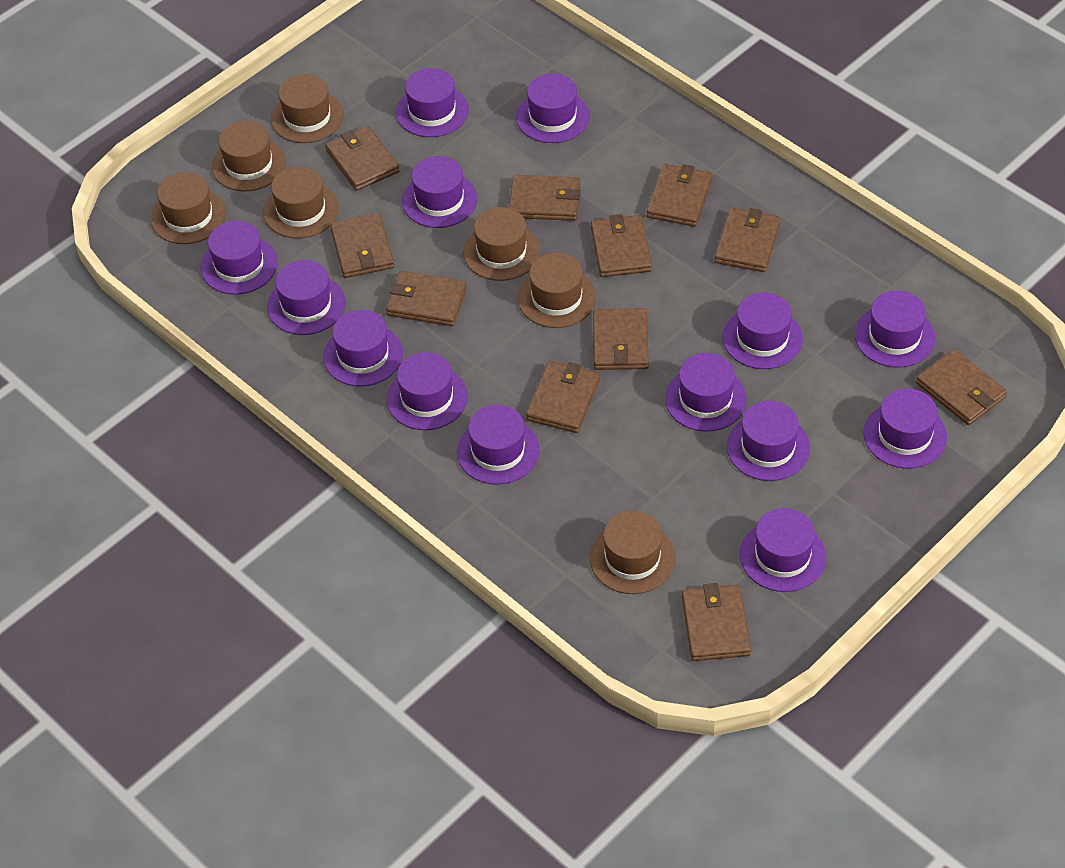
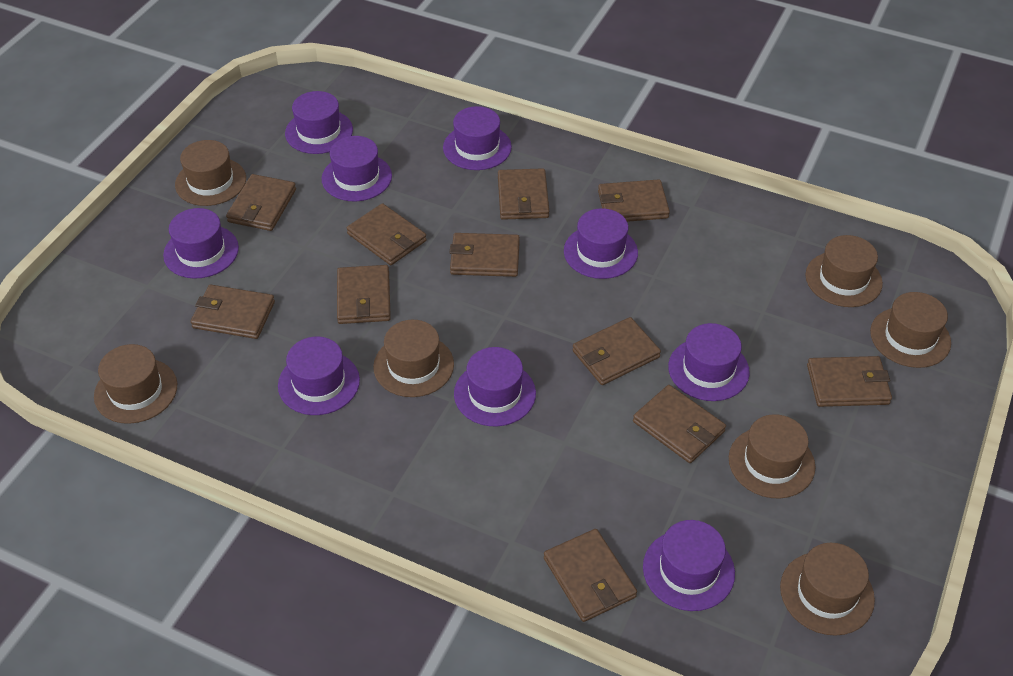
purple hat: 14 -> 9

